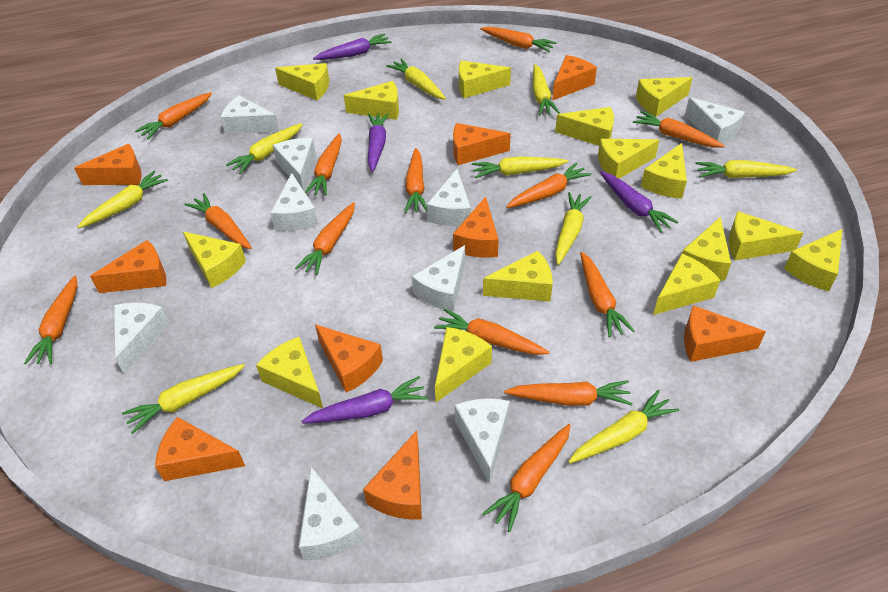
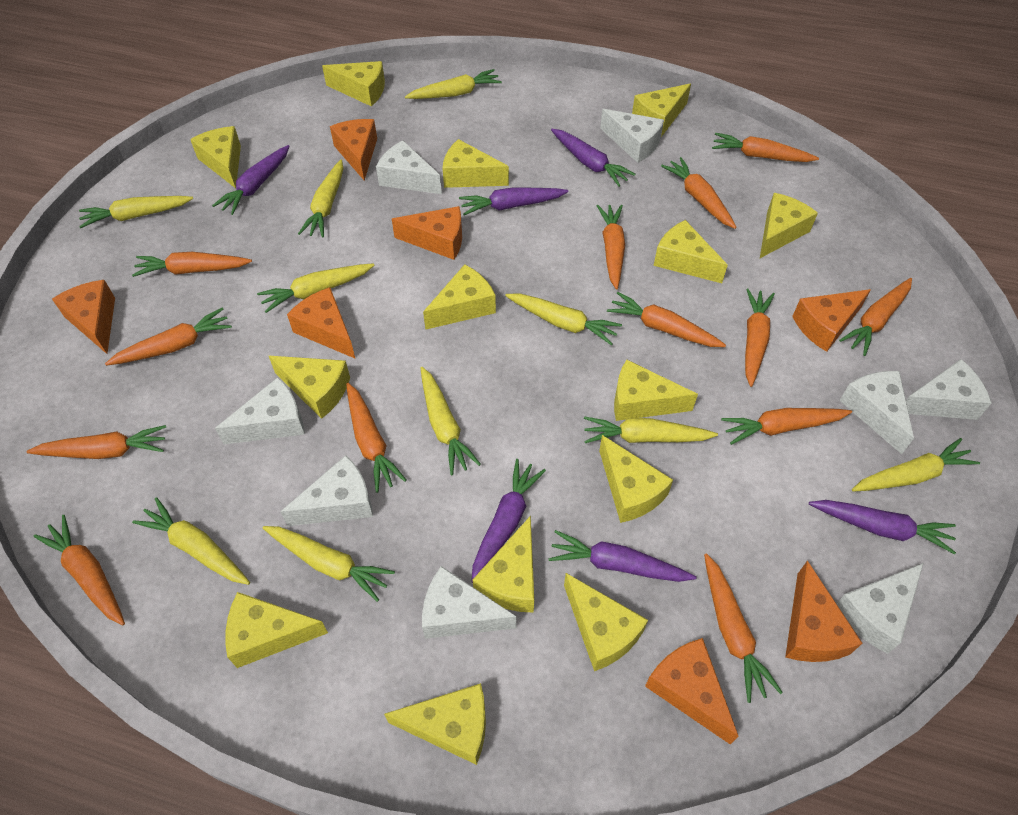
orange cheese: 9 -> 7
purple carrot: 4 -> 6
white cheese: 9 -> 8
yellow carrot: 9 -> 10
yellow cheese: 15 -> 14

